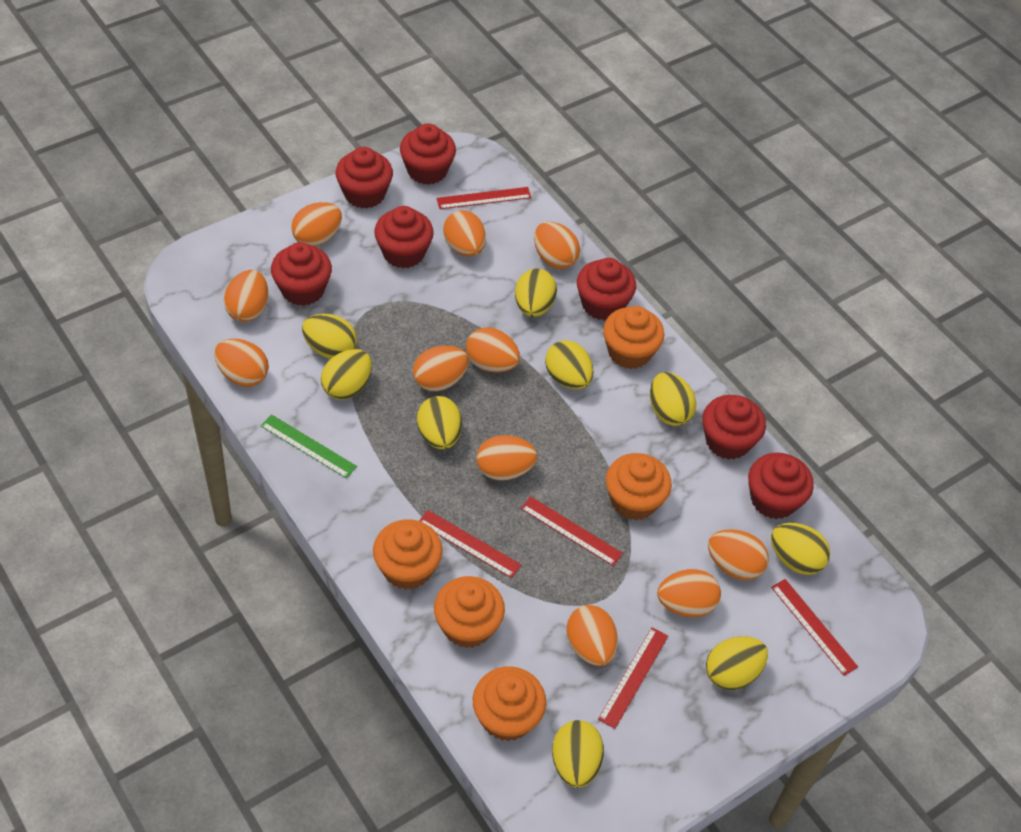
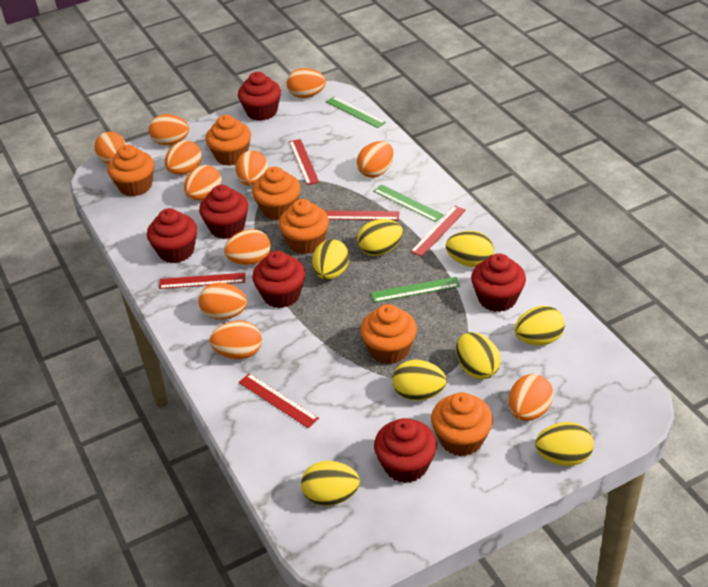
green ruler: 1 -> 3
orange cupcake: 5 -> 6
red cupcake: 7 -> 6
yellow egg: 9 -> 8

